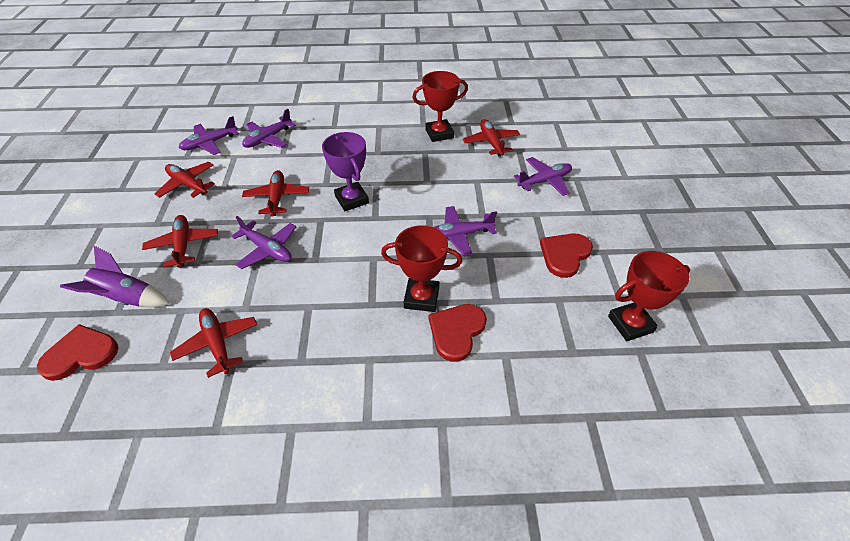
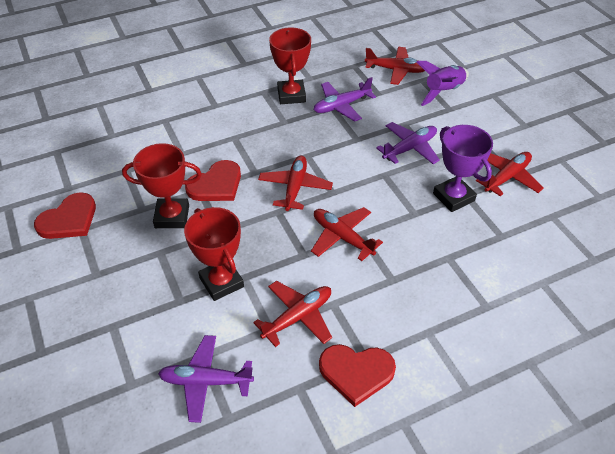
purple plane: 5 -> 3

